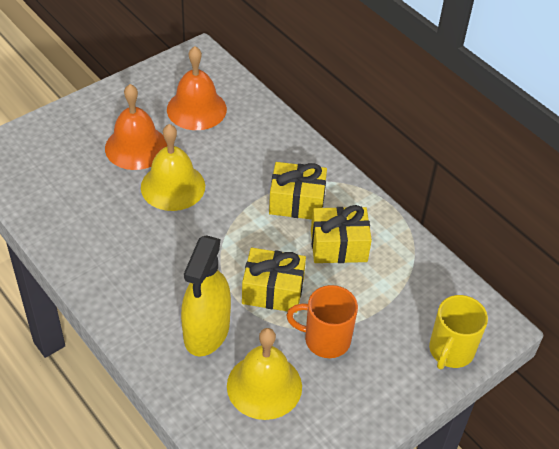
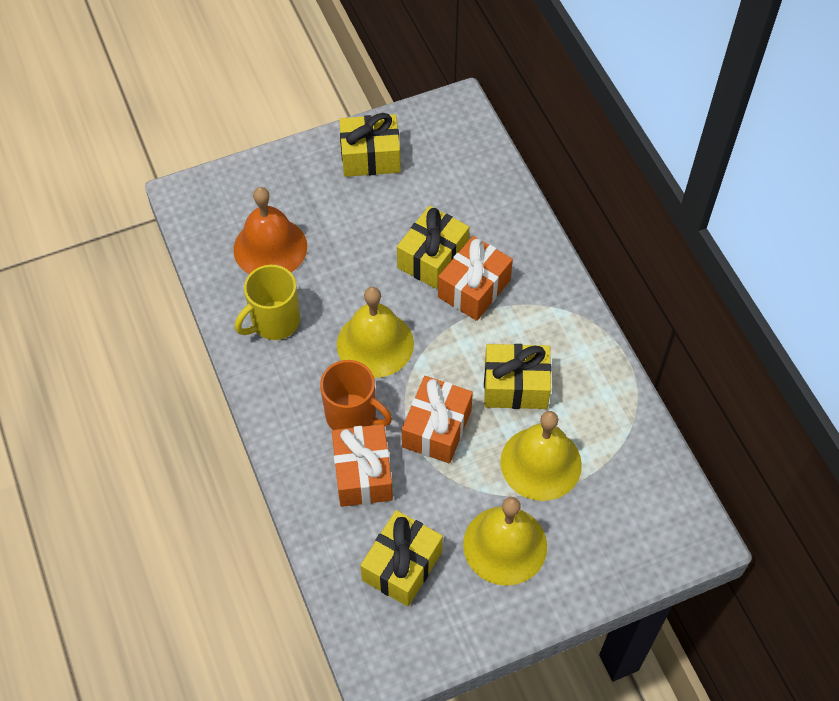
orange bell: 2 -> 1
orange gift: 0 -> 3
yellow bell: 2 -> 3
yellow gift: 3 -> 4
yellow spray bottle: 1 -> 0

